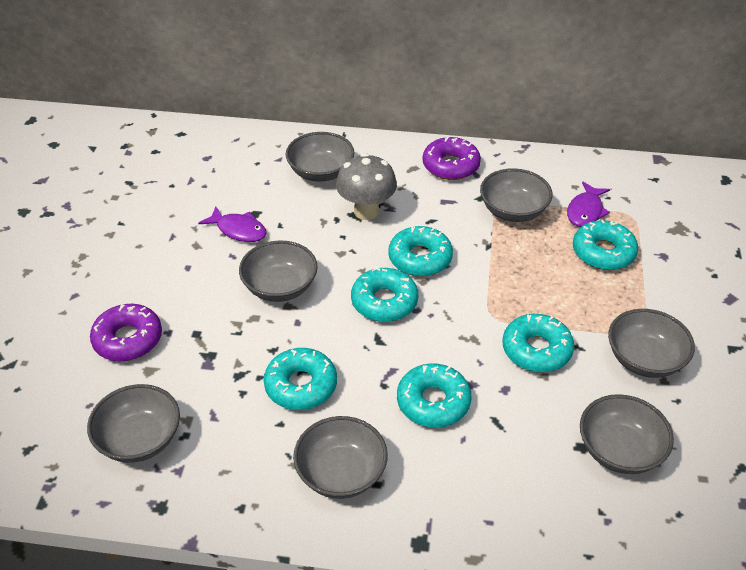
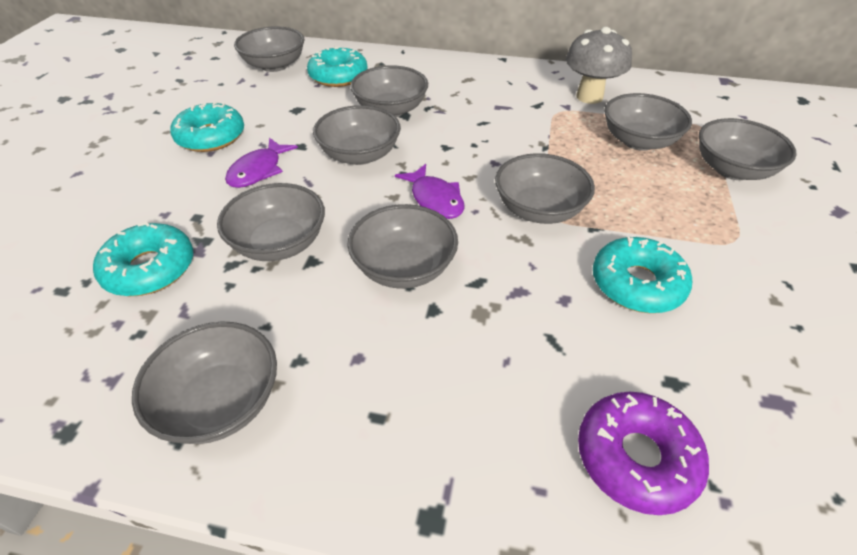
grey bowl: 7 -> 9
purple donut: 2 -> 1
turquoise donut: 6 -> 4

